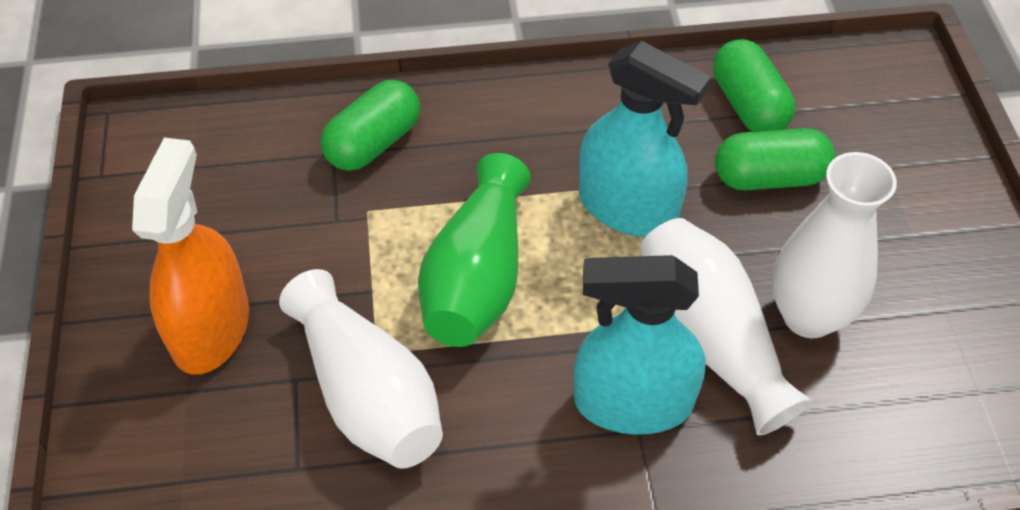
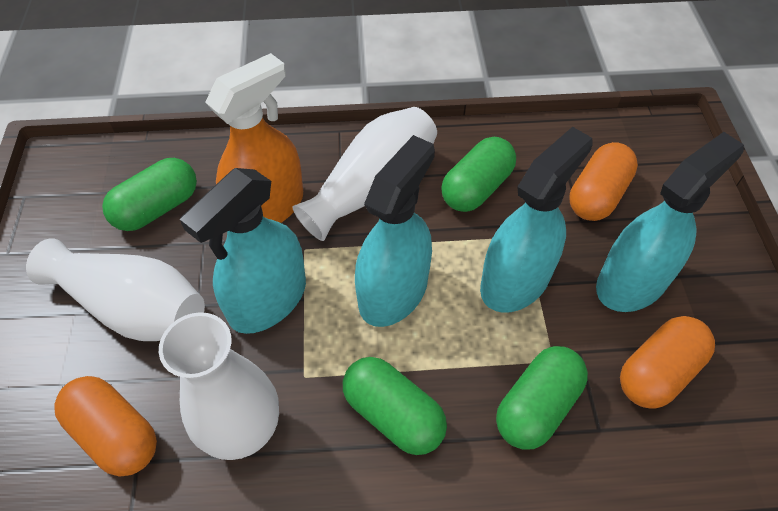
green capsule: 3 -> 4
green vase: 1 -> 0
orange capsule: 0 -> 3
turquoise spray bottle: 2 -> 4

